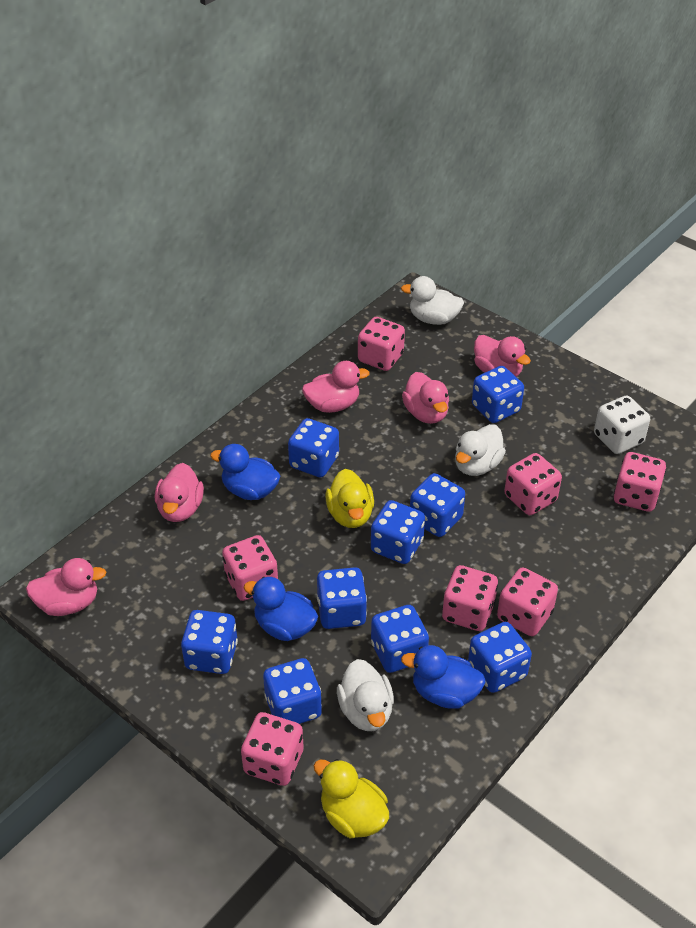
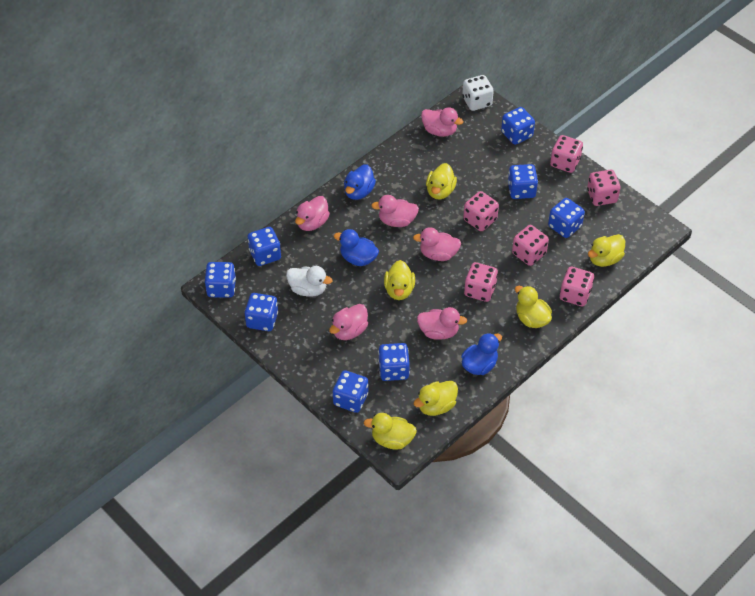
blue dice: 9 -> 8
pink dice: 7 -> 6
pink duck: 5 -> 6
white duck: 3 -> 1
yellow duck: 2 -> 6

